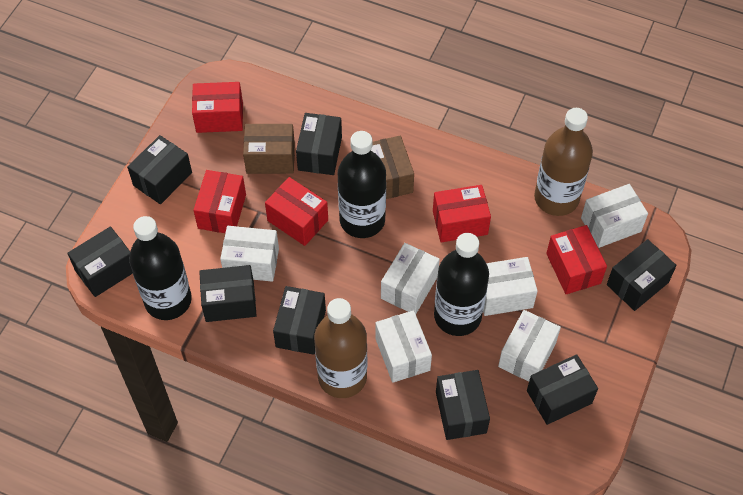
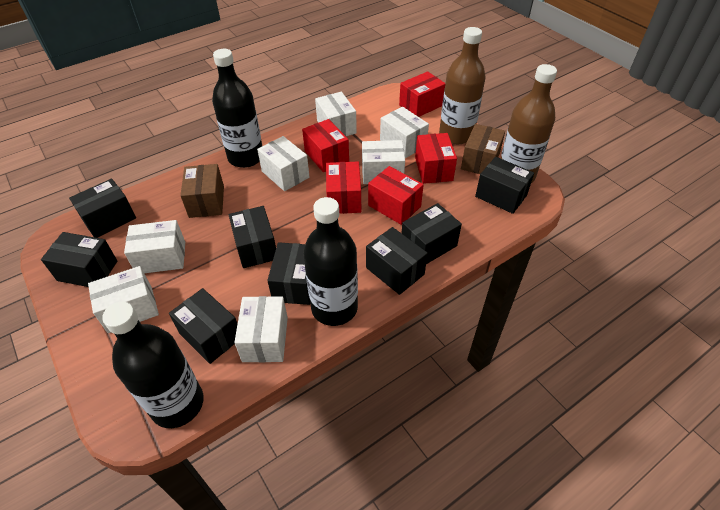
white box: 6 -> 7

